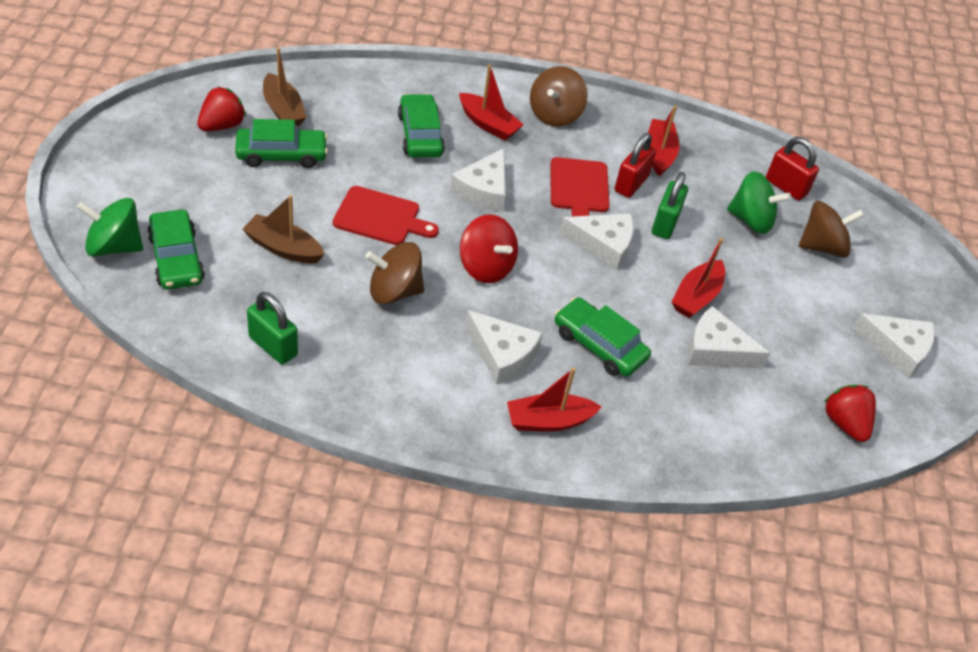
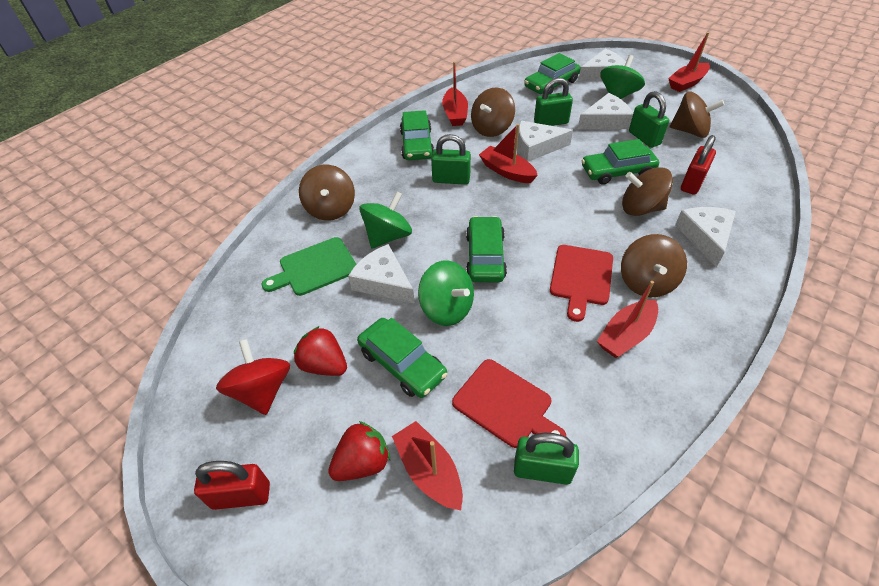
brown boat: 2 -> 0
brown spinning top: 3 -> 5
green car: 4 -> 5
green cutting board: 0 -> 1
green padlock: 2 -> 4
green spinning top: 2 -> 3
red boat: 4 -> 5

